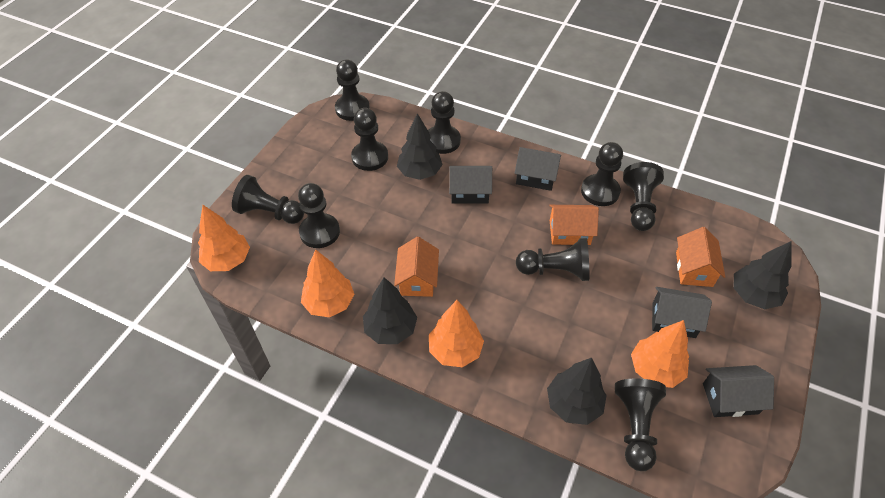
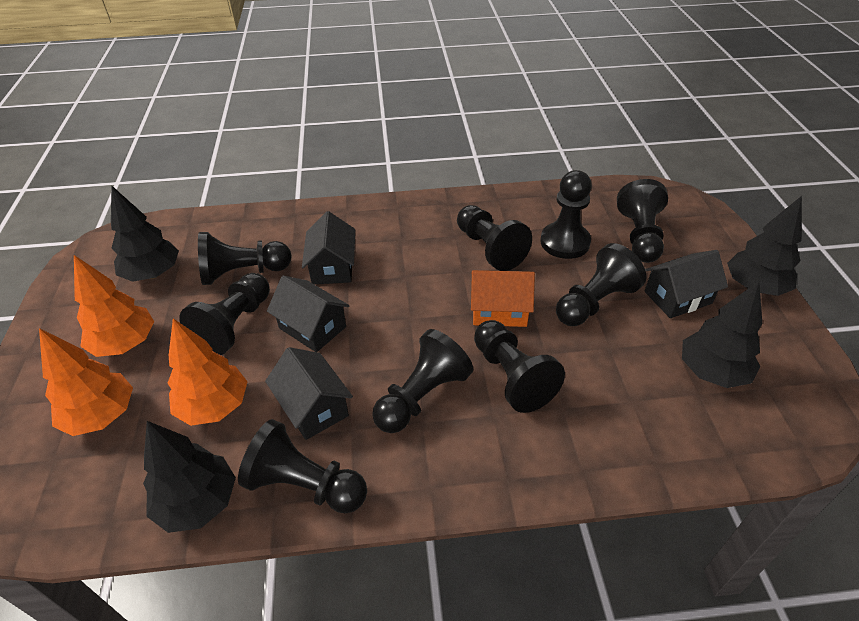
orange house: 3 -> 1
orange tree: 4 -> 3

